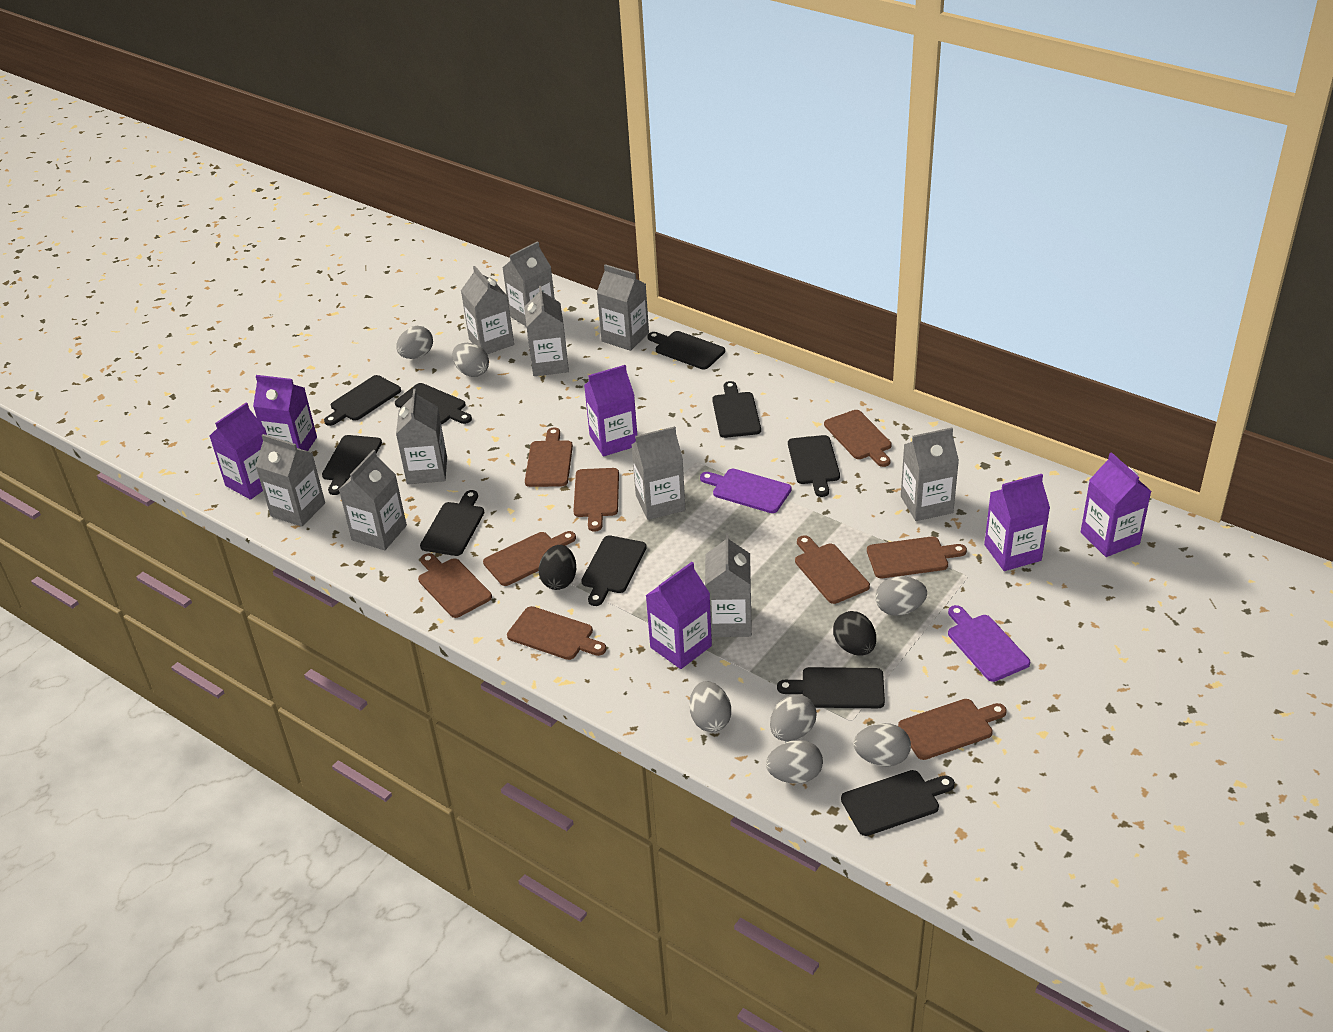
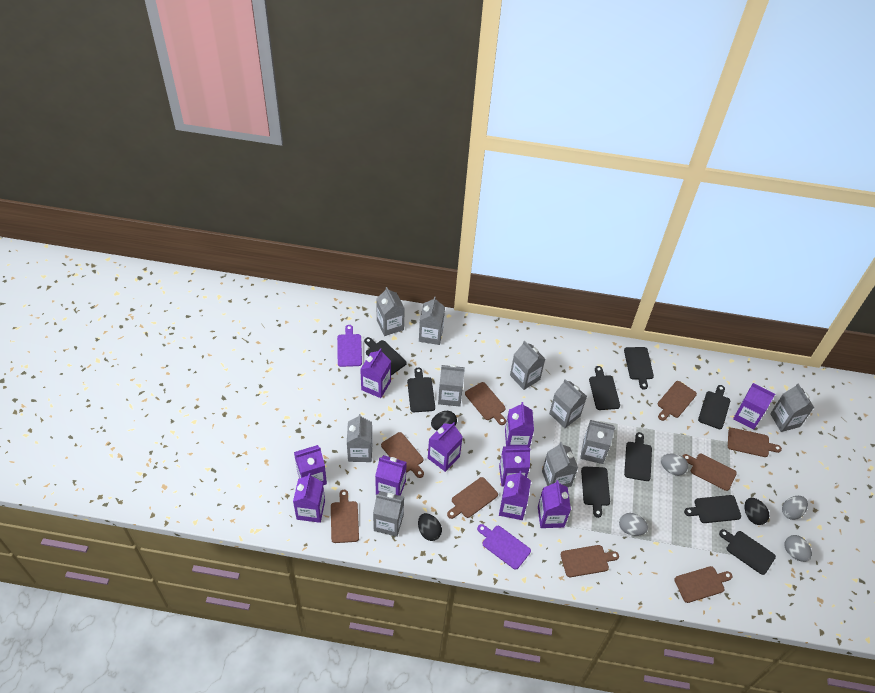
black cutting board: 10 -> 9
black egg: 2 -> 3
grey egg: 7 -> 4
purple carton: 6 -> 10

